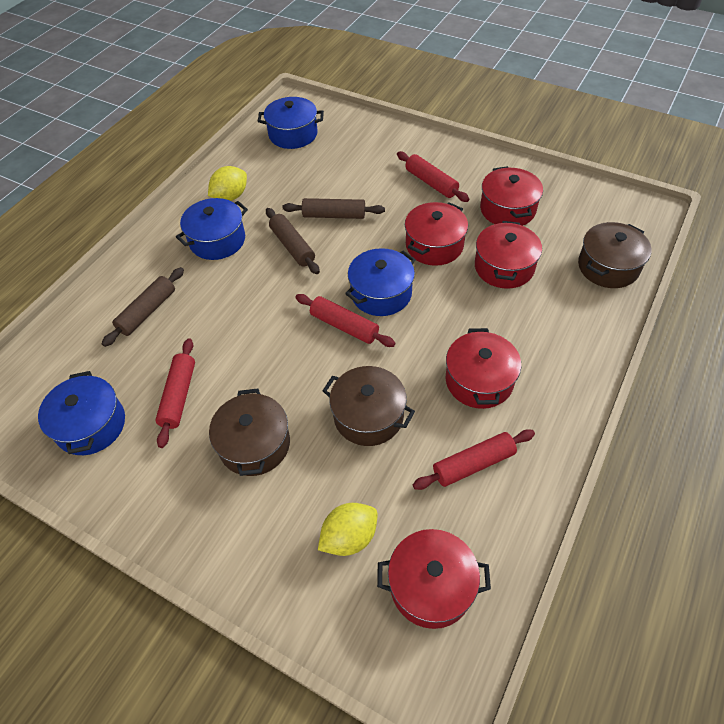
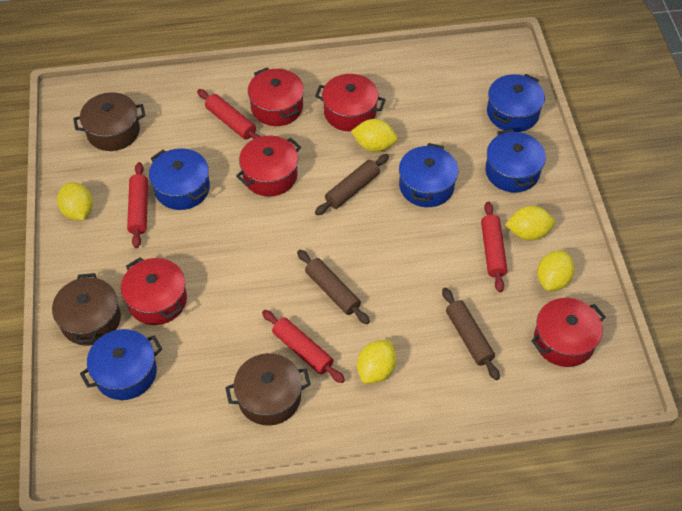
blue pot: 4 -> 5
yellow lemon: 2 -> 5

